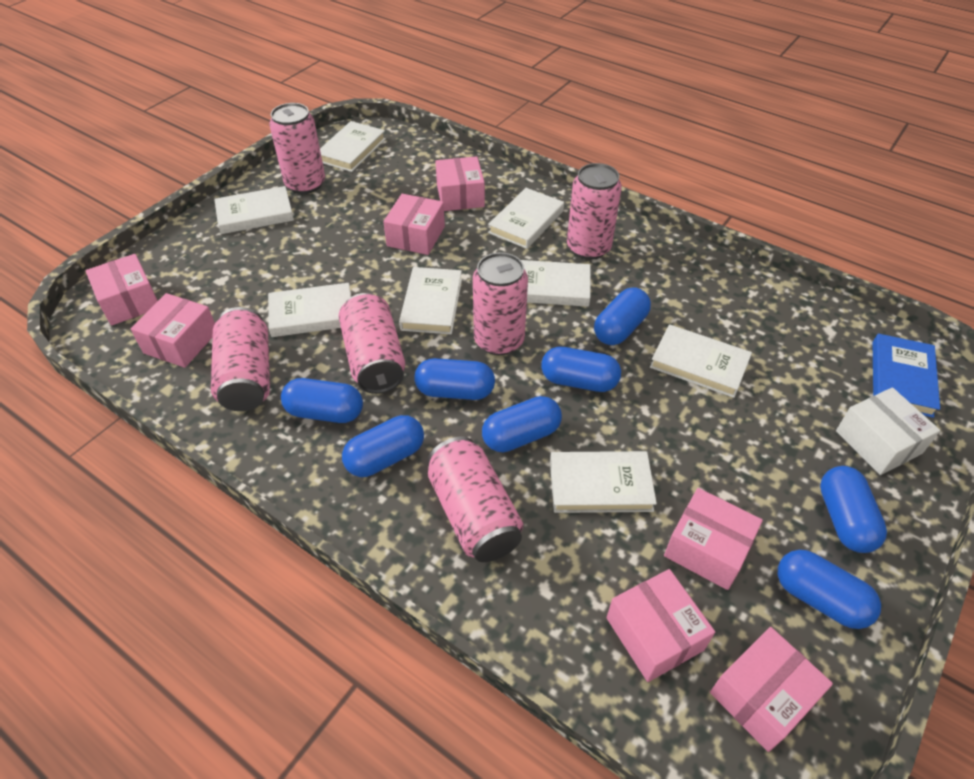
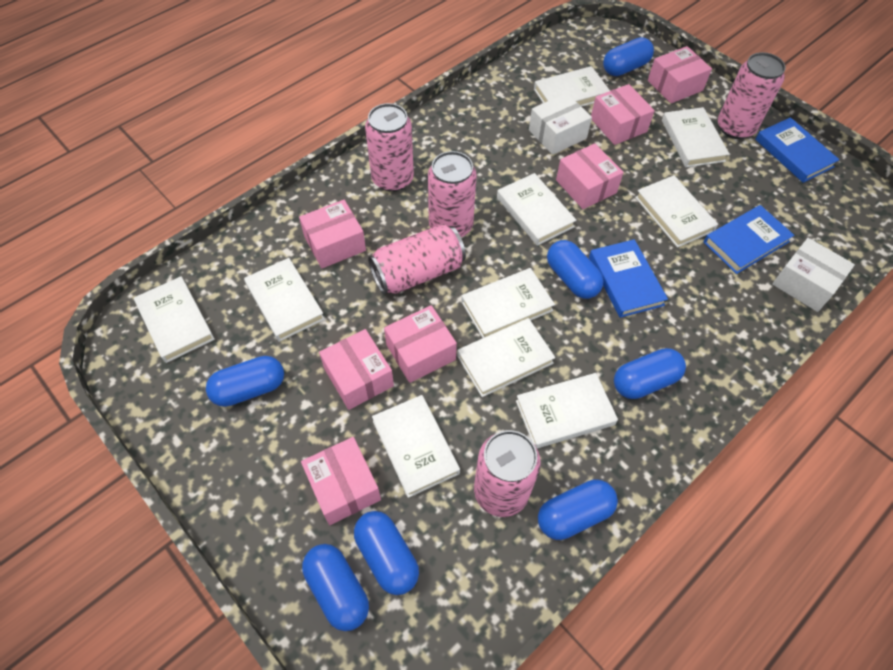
blue book: 1 -> 3
blue capsule: 8 -> 7
pink can: 6 -> 5
white book: 8 -> 10
white box: 1 -> 2

